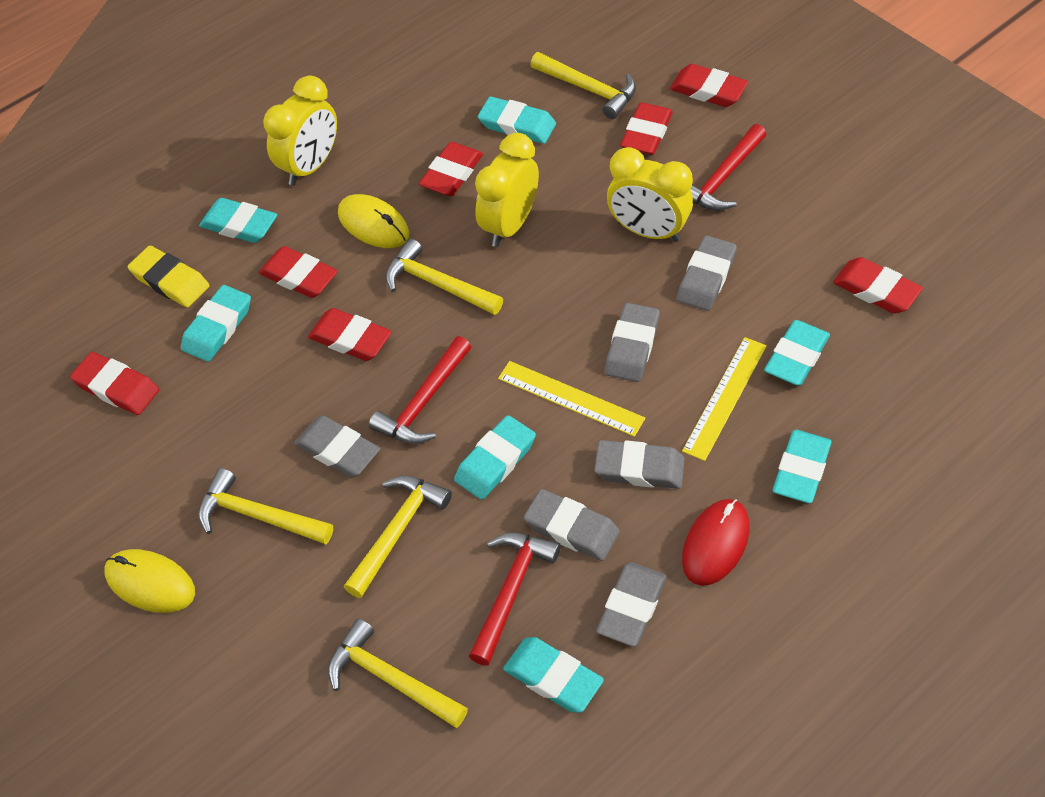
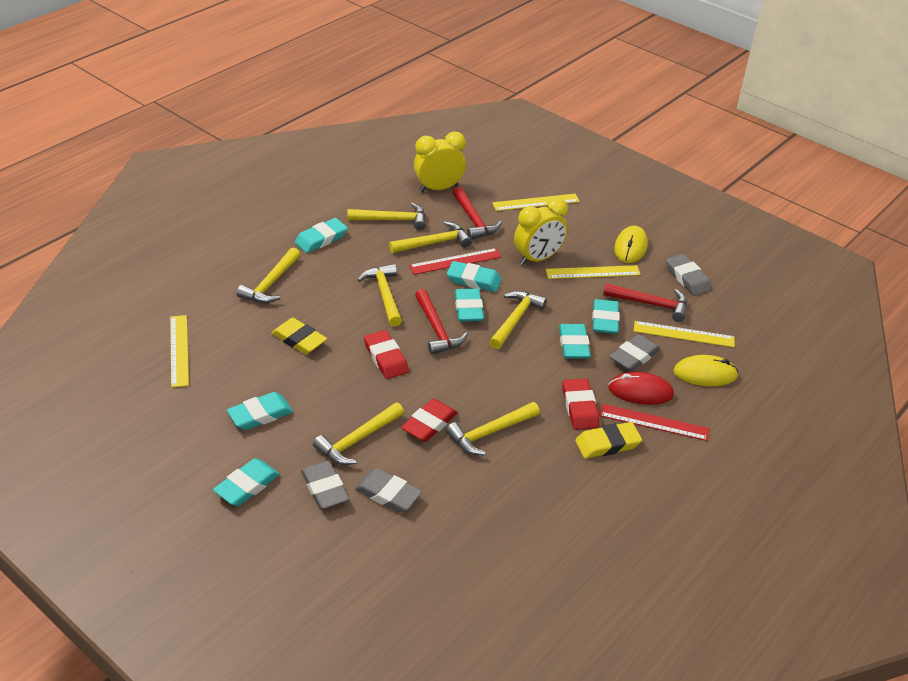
grey eraser: 6 -> 4
red eraser: 7 -> 3
red ruler: 0 -> 2
yellow clock: 3 -> 2
yellow eraser: 1 -> 2
yellow hammer: 5 -> 7
yellow ruler: 2 -> 4

